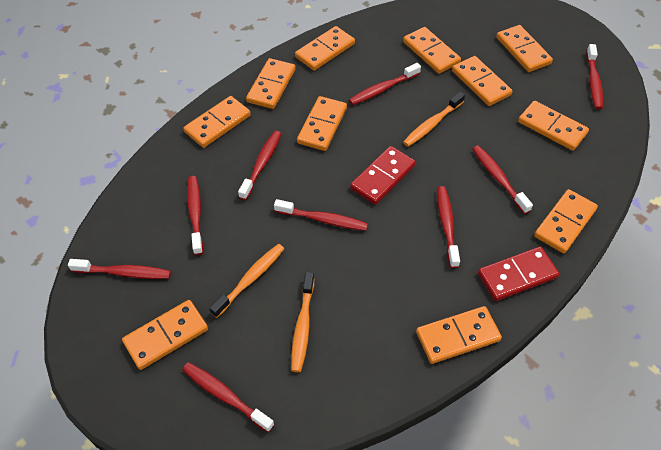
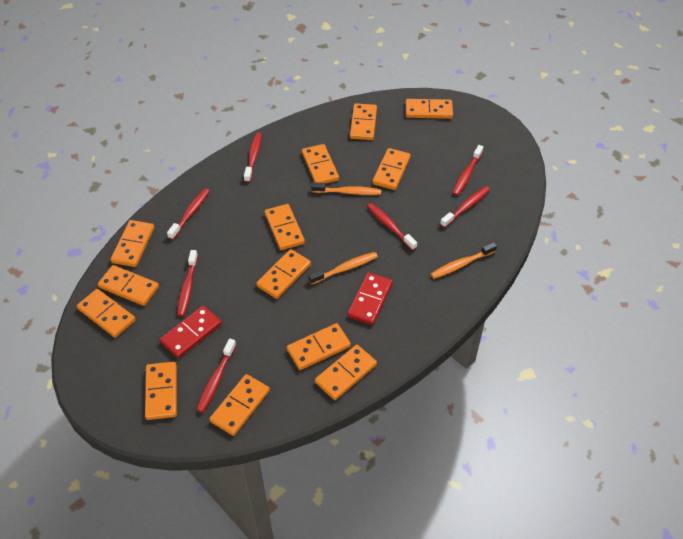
orange domino: 11 -> 13
red toothbrush: 9 -> 7

